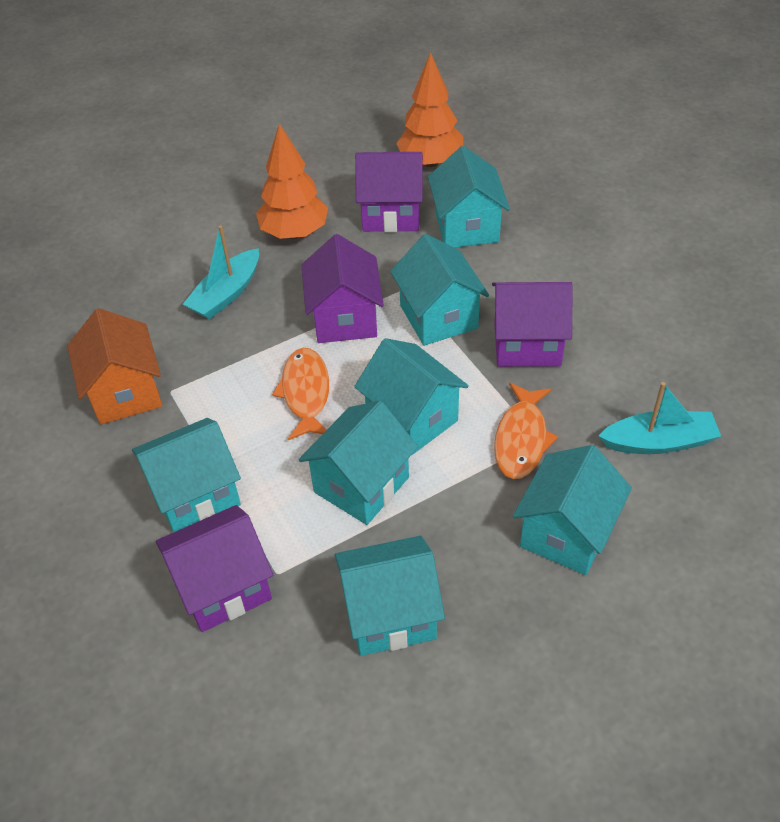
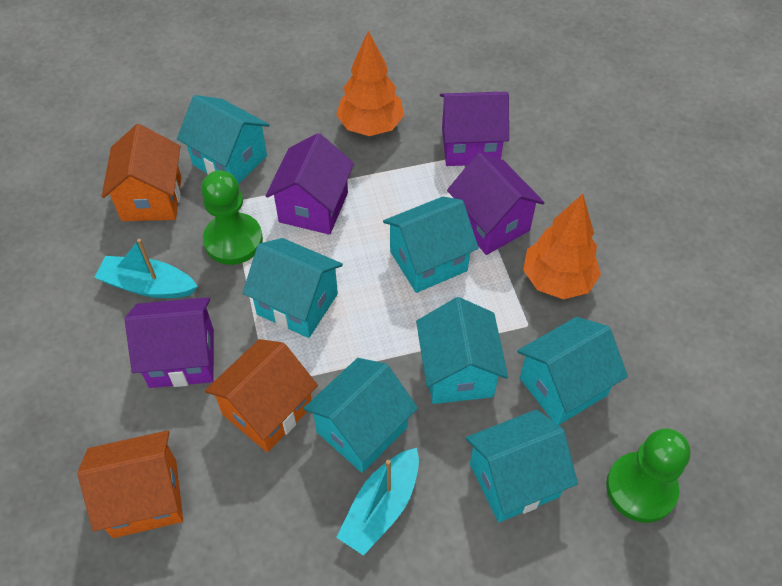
green pawn: 0 -> 2
orange fish: 2 -> 0
orange house: 1 -> 3

